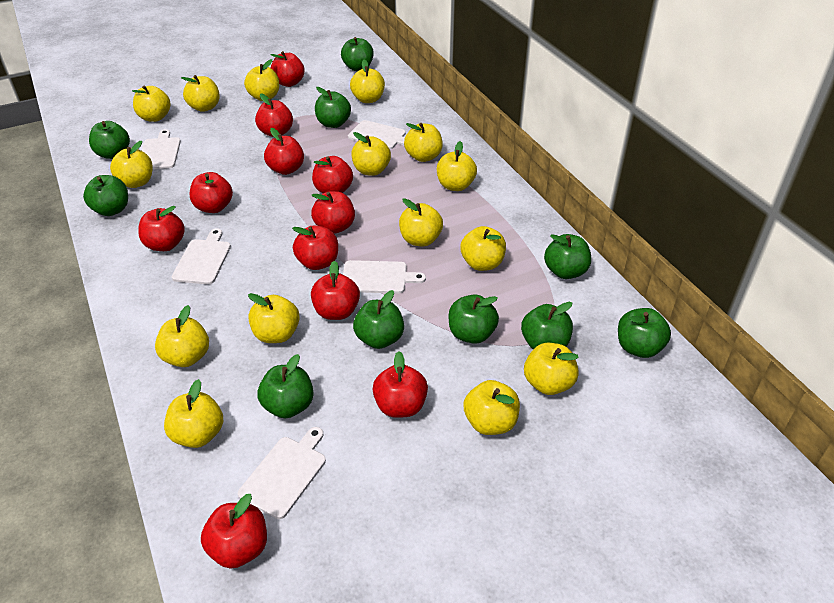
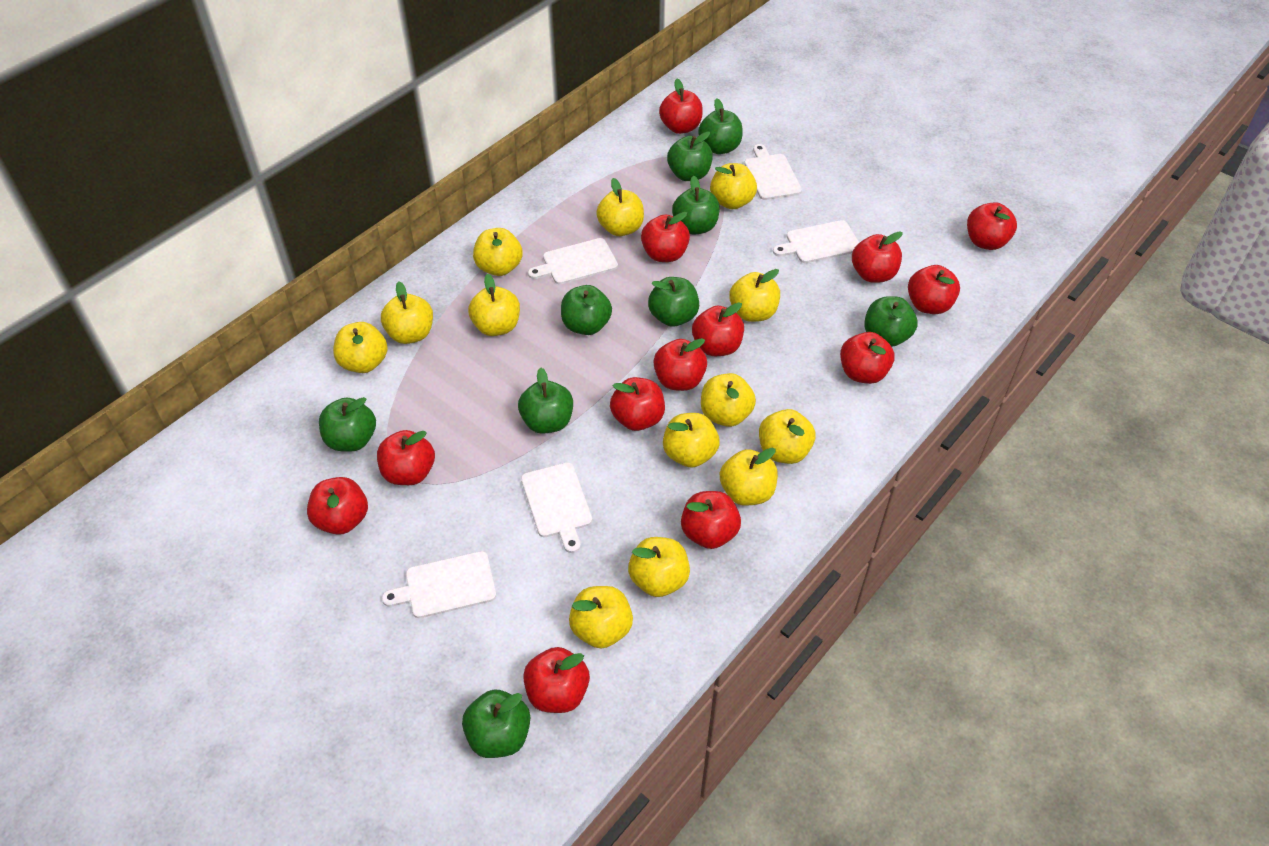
green apple: 10 -> 9
red apple: 11 -> 13
yellow apple: 15 -> 13

